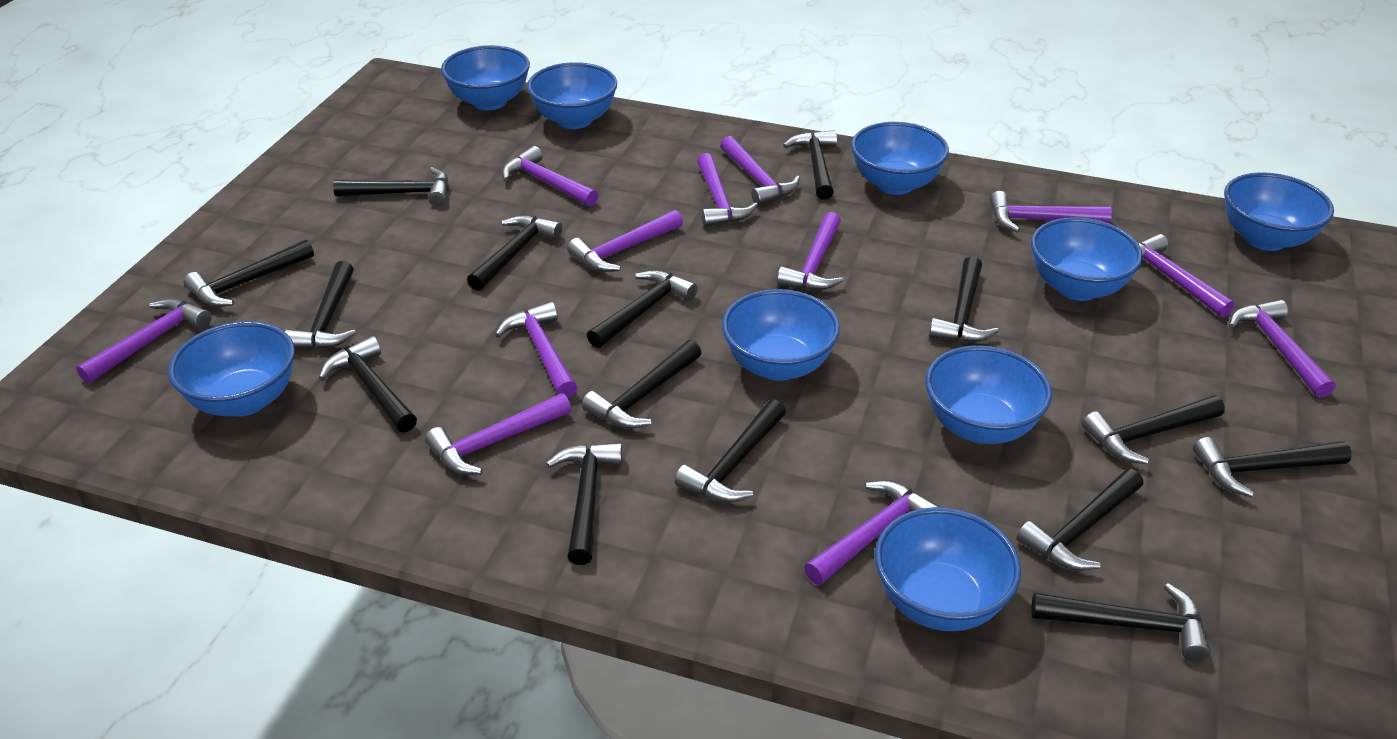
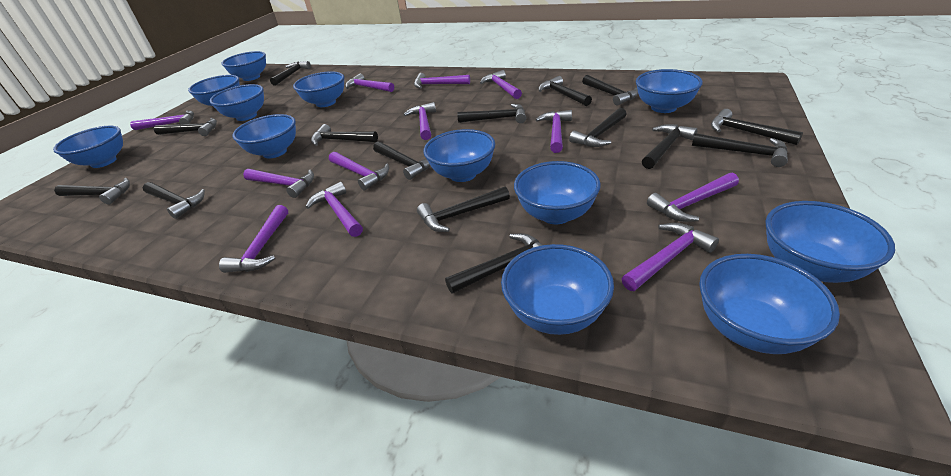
blue bowl: 9 -> 12

